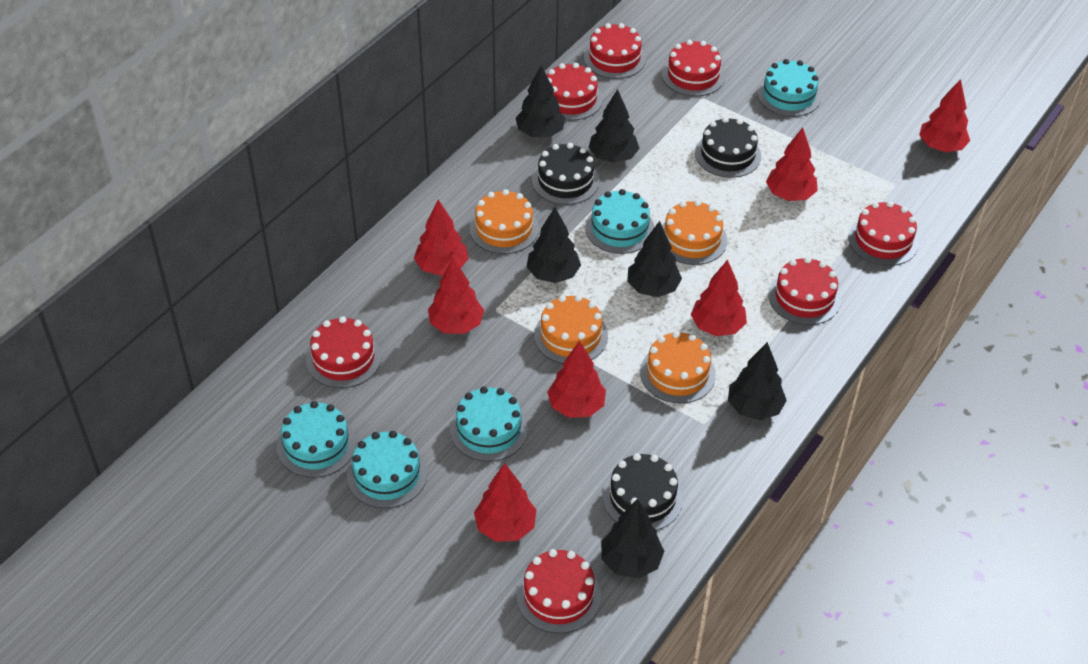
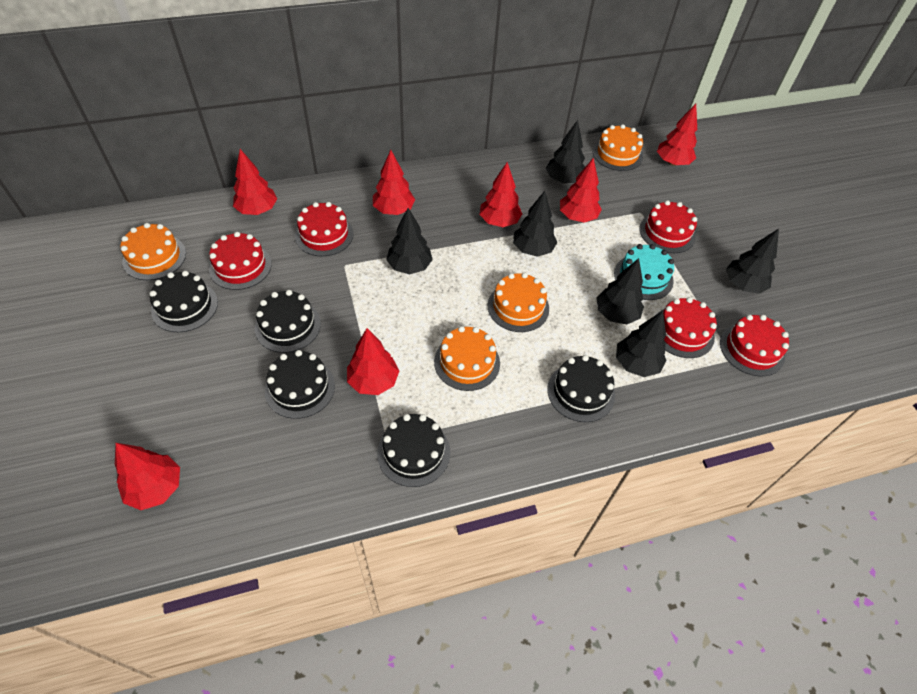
black cake: 3 -> 5
red cake: 7 -> 5
turquoise cake: 5 -> 1

